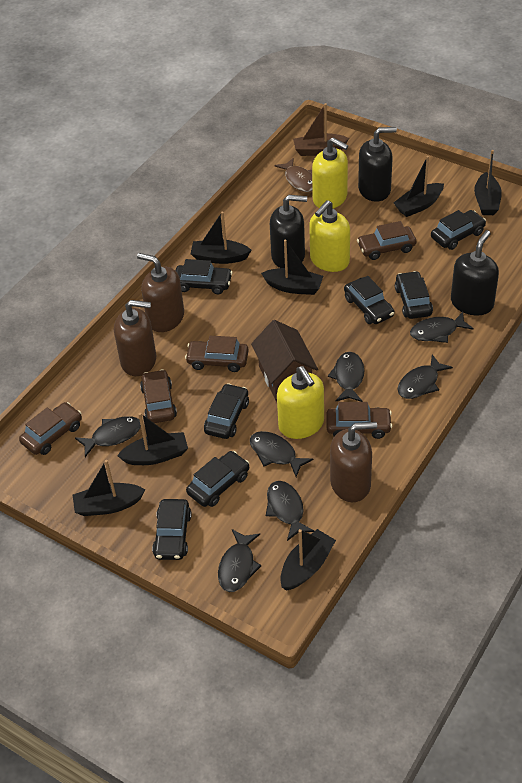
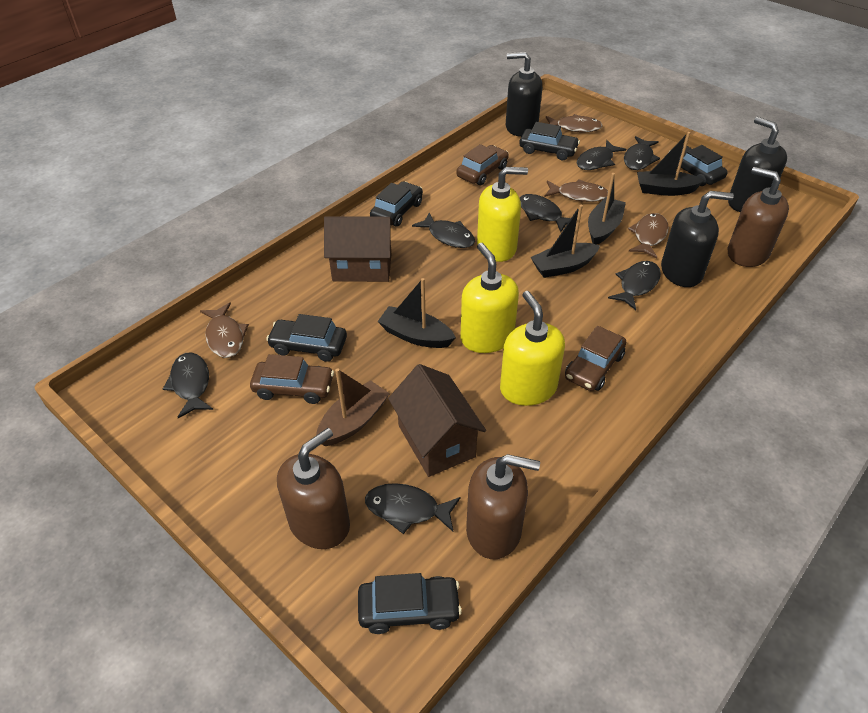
black boat: 7 -> 4
black car: 7 -> 5
brown car: 5 -> 3
brown fish: 1 -> 4
brown house: 1 -> 2

